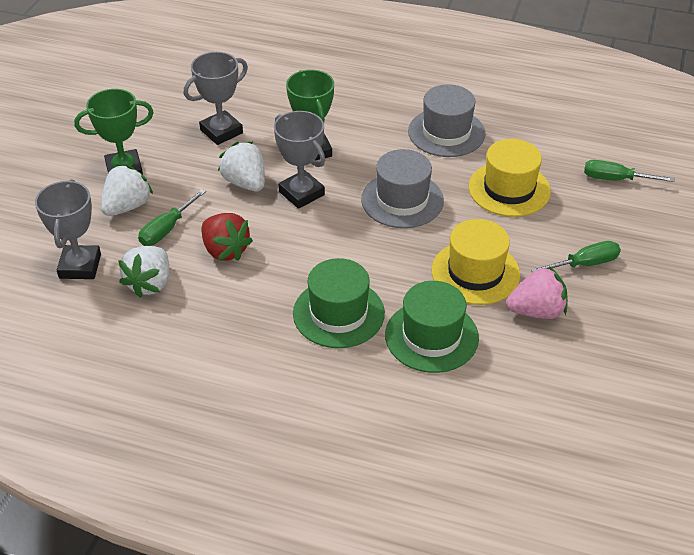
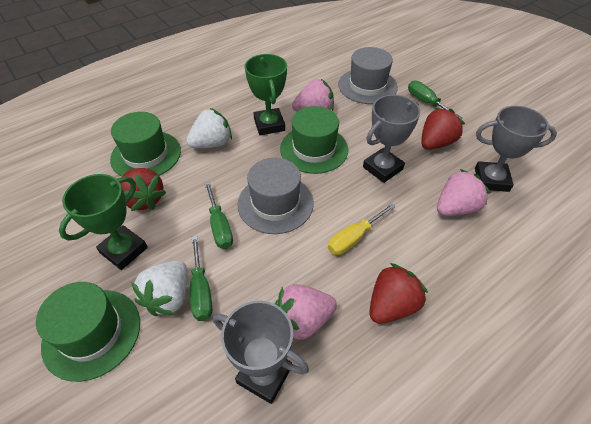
green hat: 2 -> 3
pink strawberry: 1 -> 3
red strawberry: 1 -> 3
white strawberry: 3 -> 2
yellow hat: 2 -> 0
yellow screwdriver: 0 -> 1

